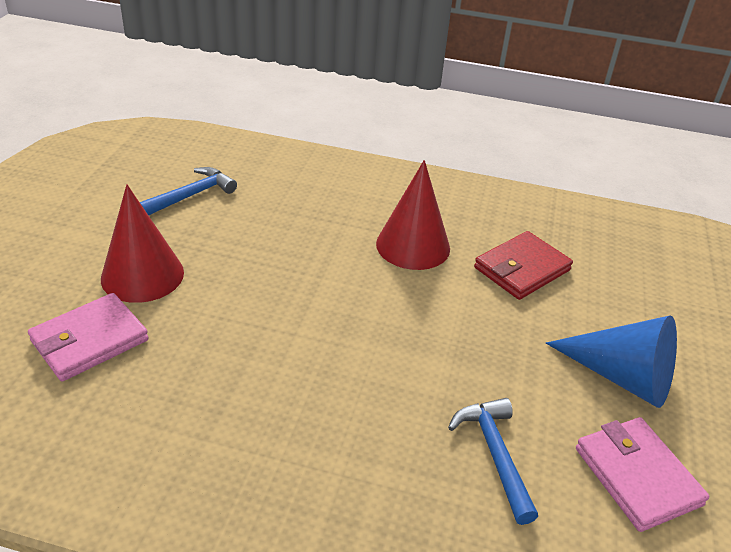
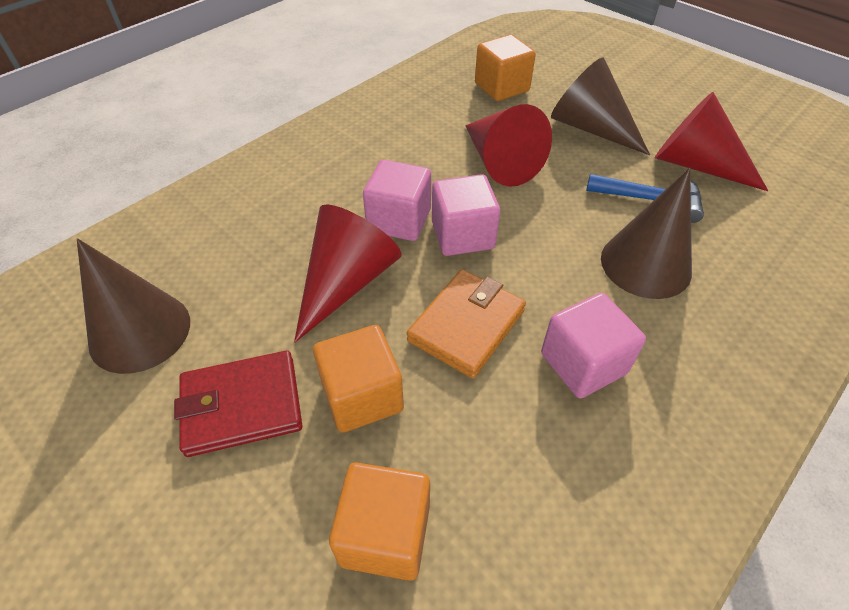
blue cone: 1 -> 0
blue hammer: 2 -> 1
brown cone: 0 -> 3
orange cube: 0 -> 3
orange wallet: 0 -> 1
pink cube: 0 -> 3
pink wallet: 2 -> 0
red cone: 2 -> 3

